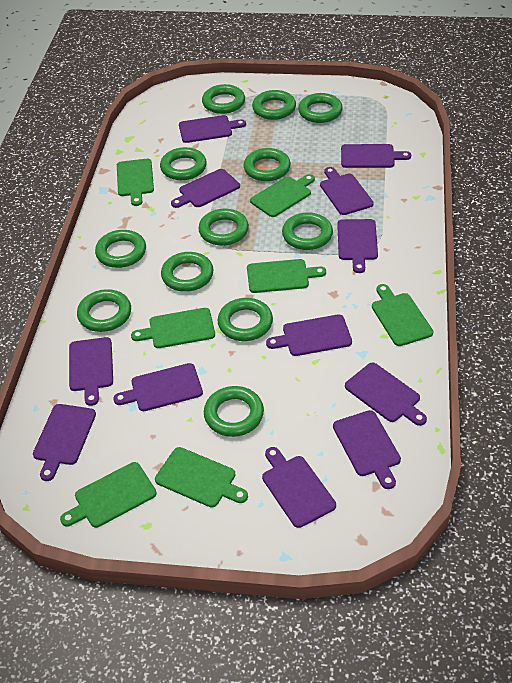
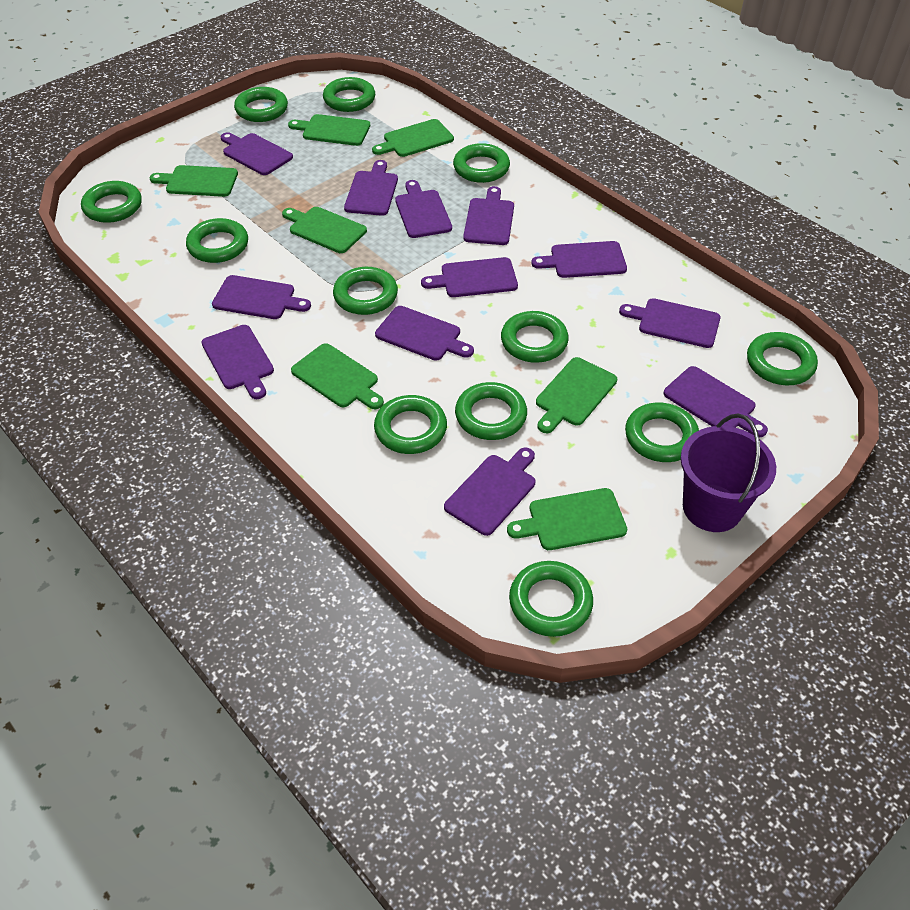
purple bucket: 0 -> 1

